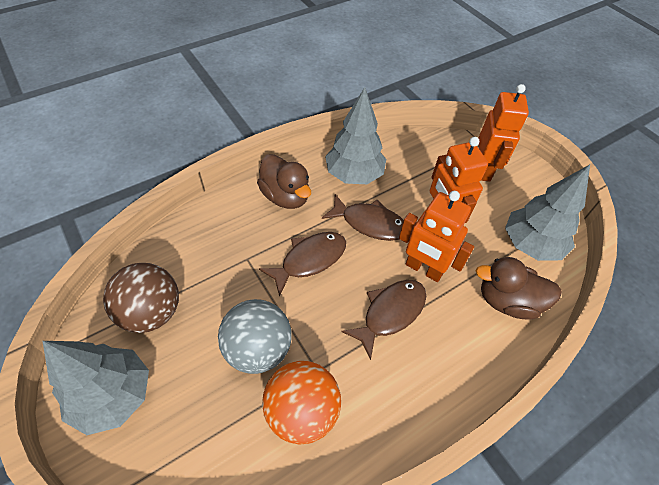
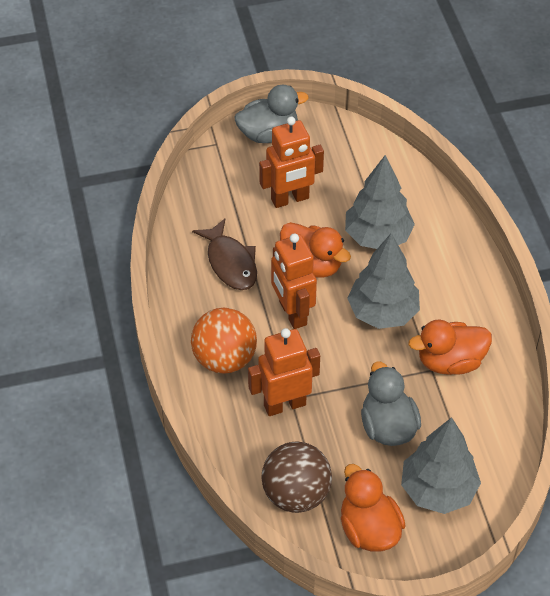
brown duck: 2 -> 0
brown fish: 3 -> 1
grey ball: 1 -> 0
grey duck: 0 -> 2
orange duck: 0 -> 3

